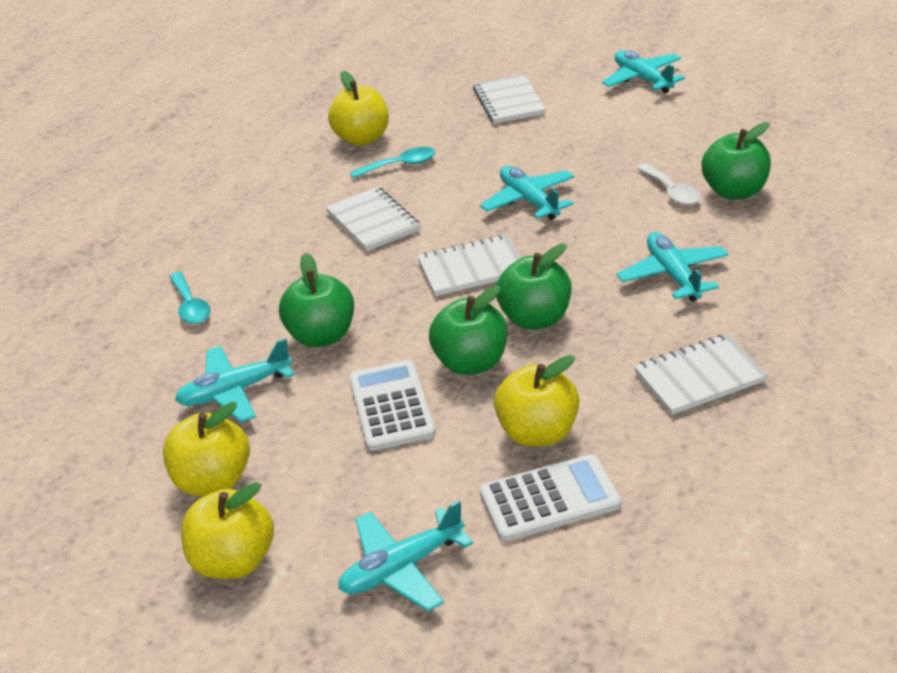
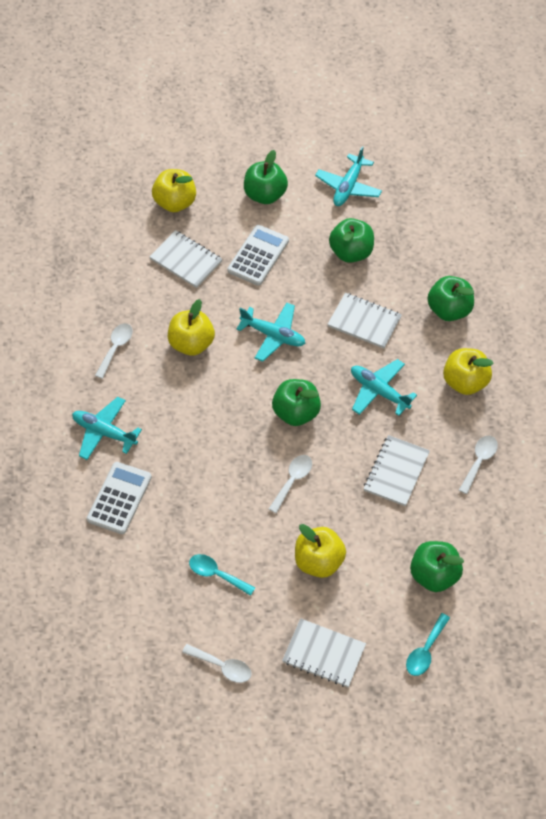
green apple: 4 -> 5
turquoise plane: 5 -> 4
white spoon: 1 -> 4

